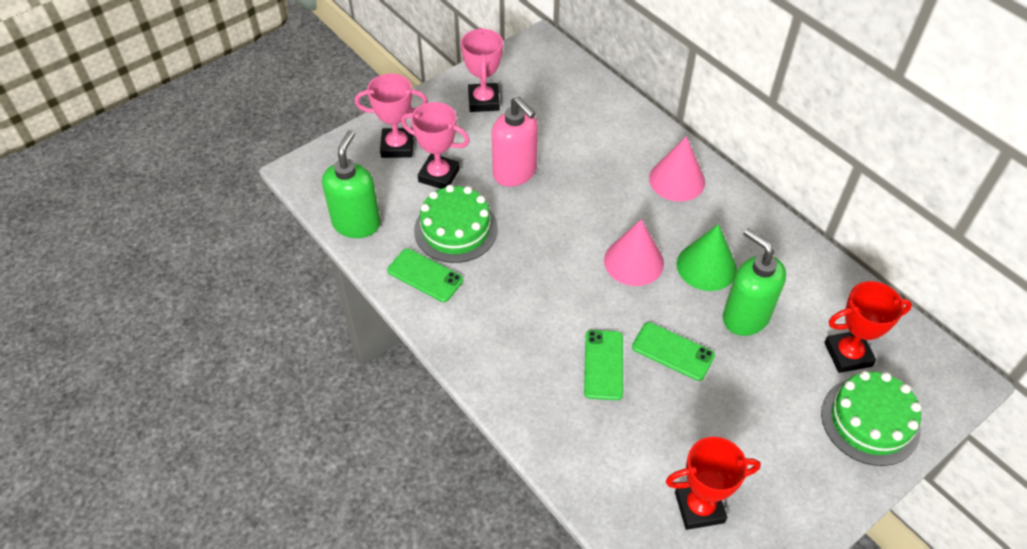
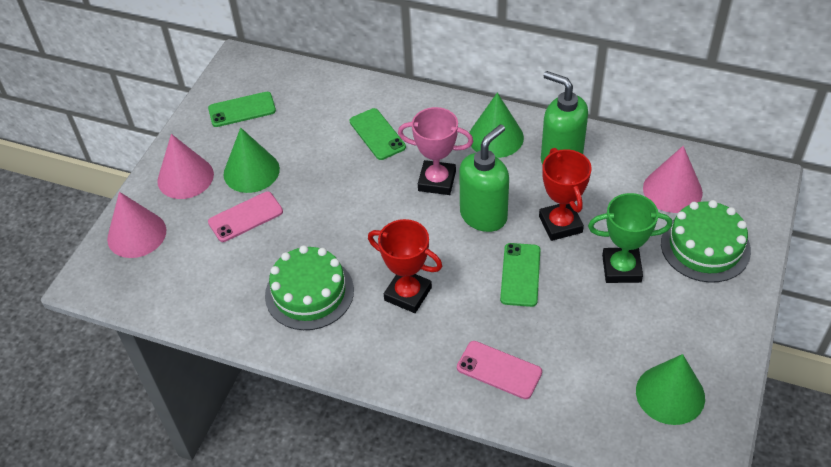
green cone: 1 -> 3
green trophy: 0 -> 1
pink cone: 2 -> 3
pink phone: 0 -> 2
pink soap dispenser: 1 -> 0
pink trophy: 3 -> 1

